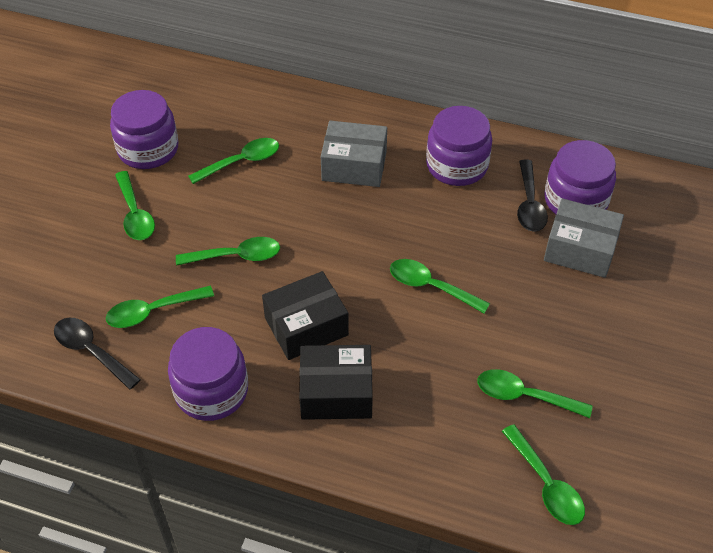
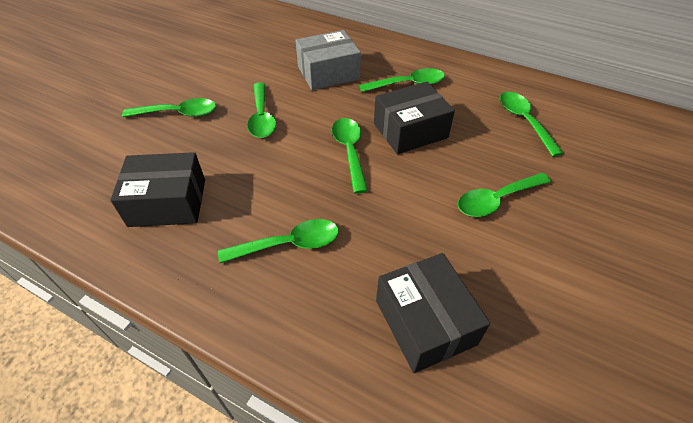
black box: 2 -> 3
black spoon: 2 -> 0
grey box: 2 -> 1
purple jar: 4 -> 0

